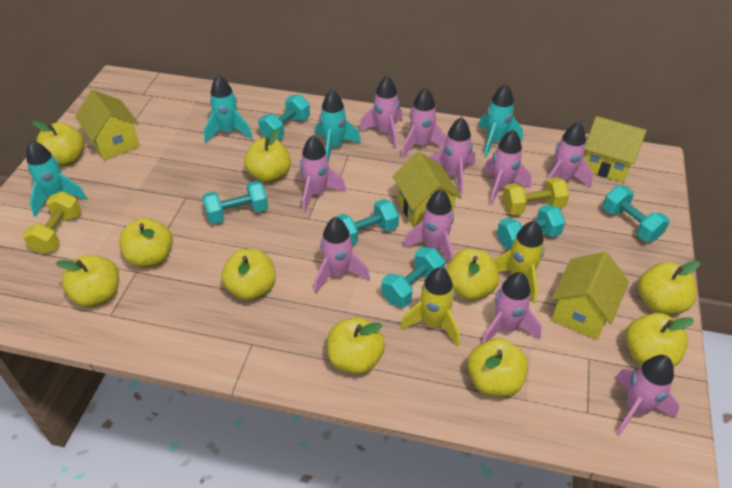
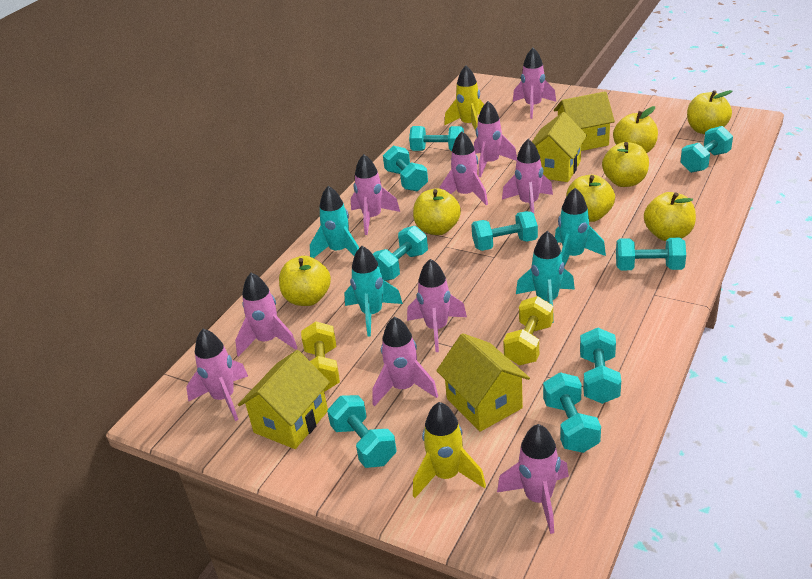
turquoise dumbbell: 6 -> 9
yellow apple: 10 -> 7

